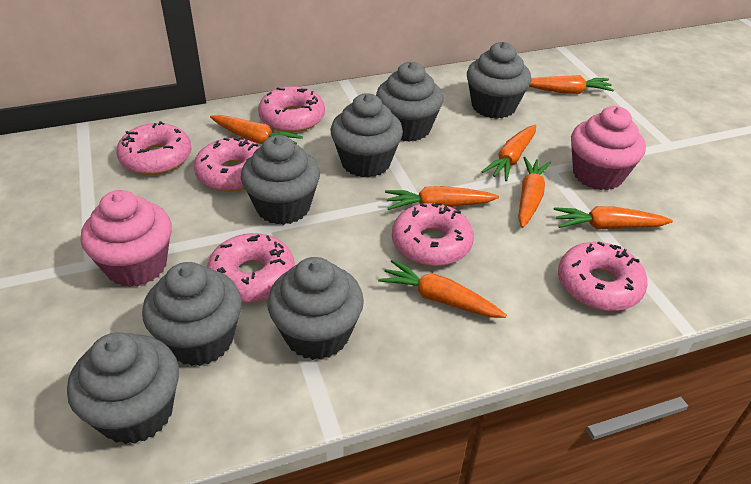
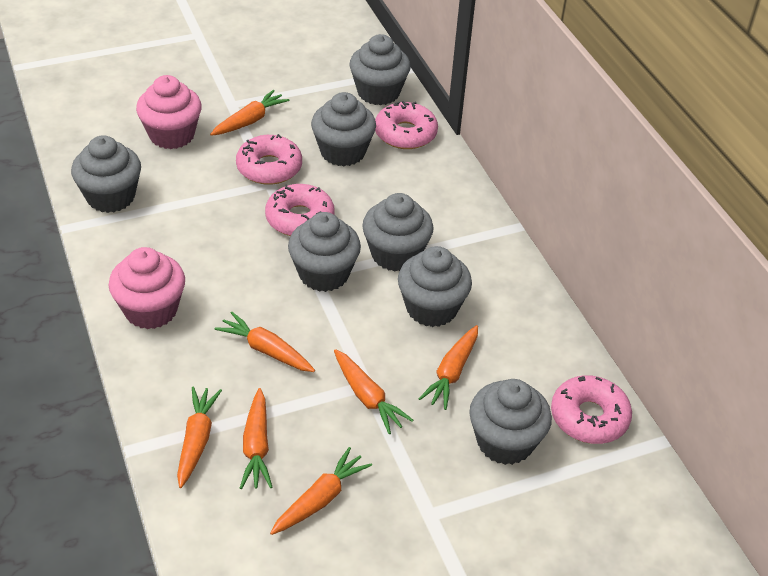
pink donut: 6 -> 4

